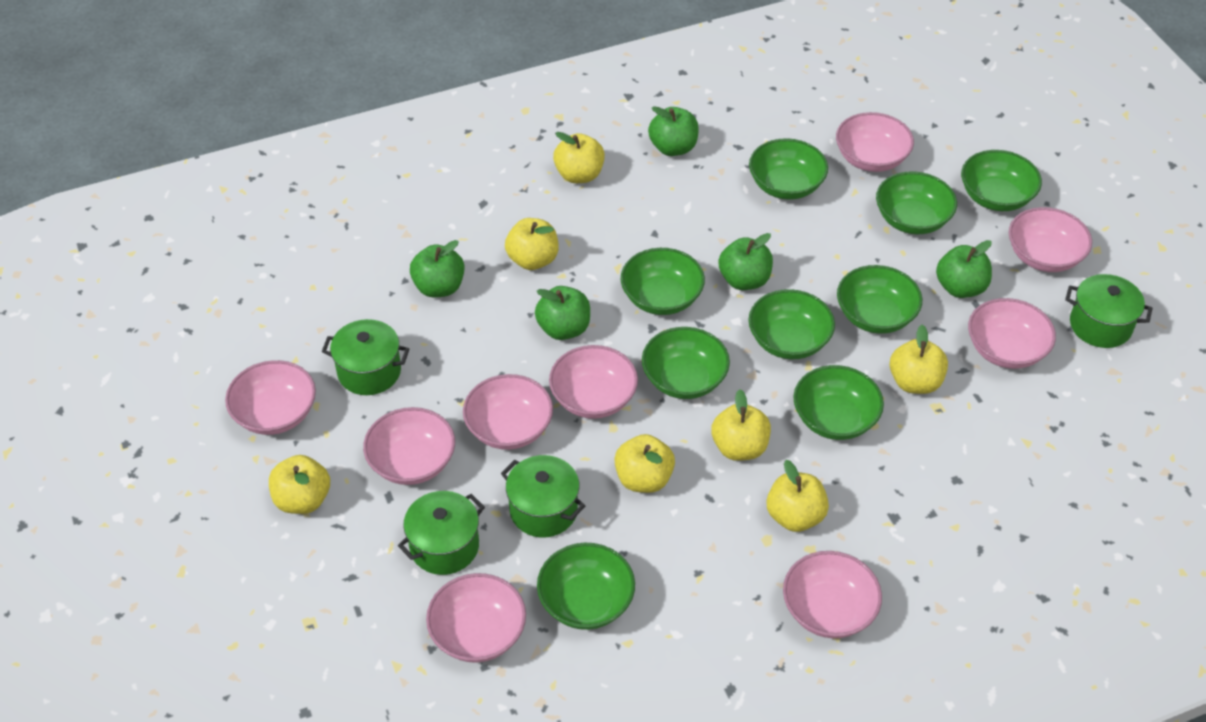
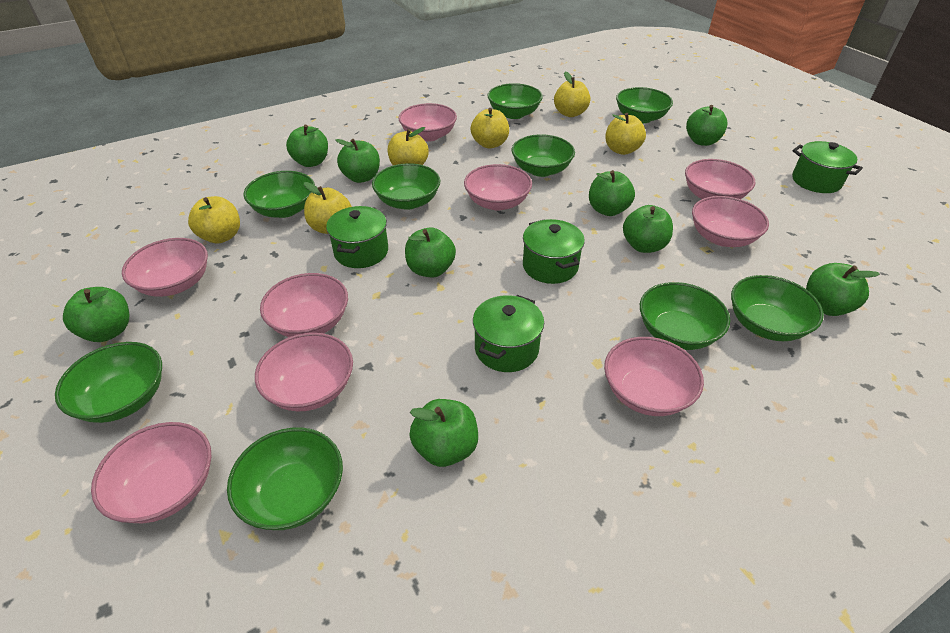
green apple: 5 -> 9
yellow apple: 7 -> 6

